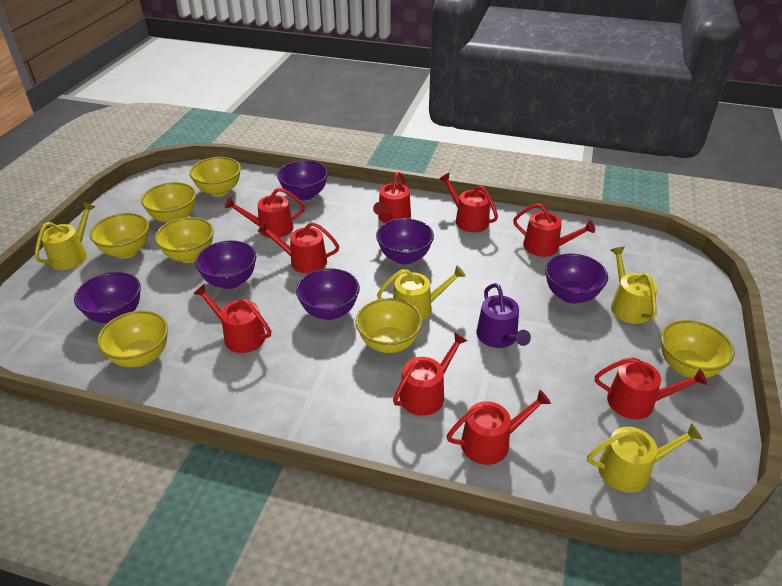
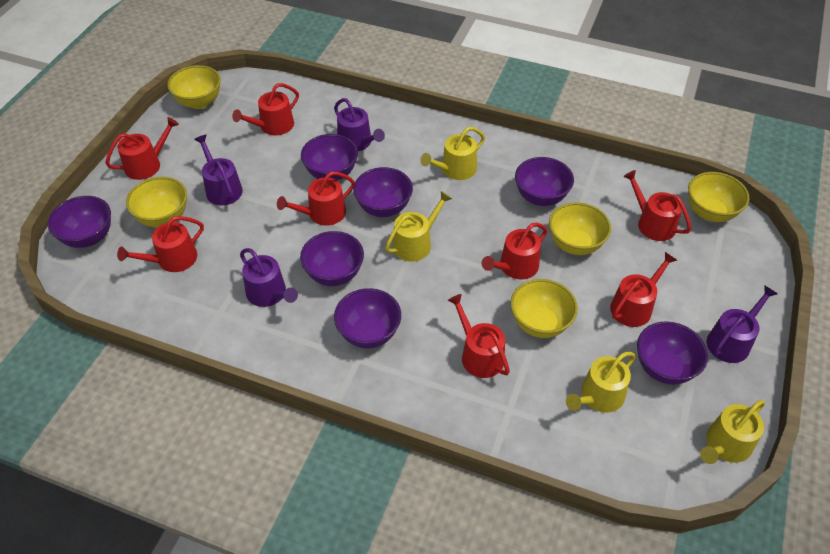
purple bowl: 6 -> 7
purple watering can: 1 -> 4
red watering can: 9 -> 8
yellow bowl: 7 -> 5

